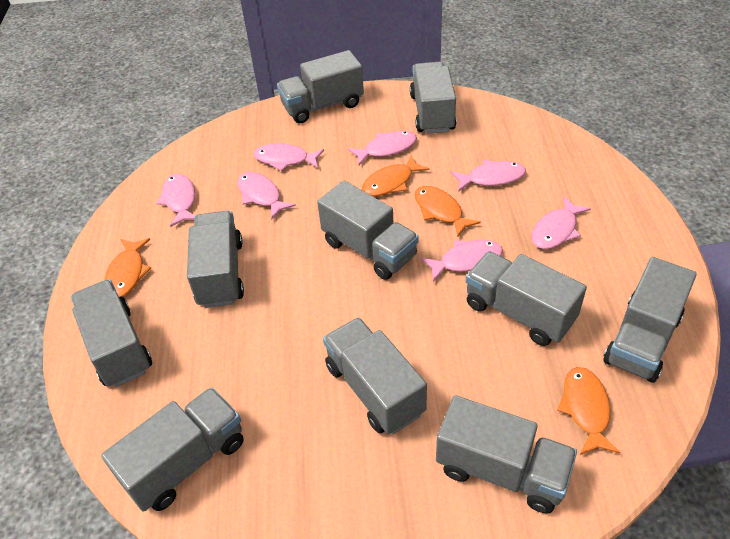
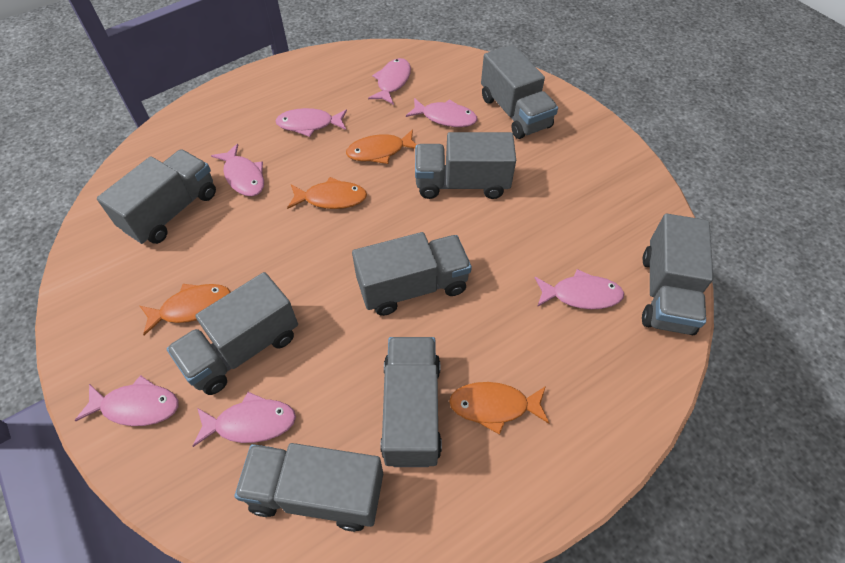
grey truck: 10 -> 8

